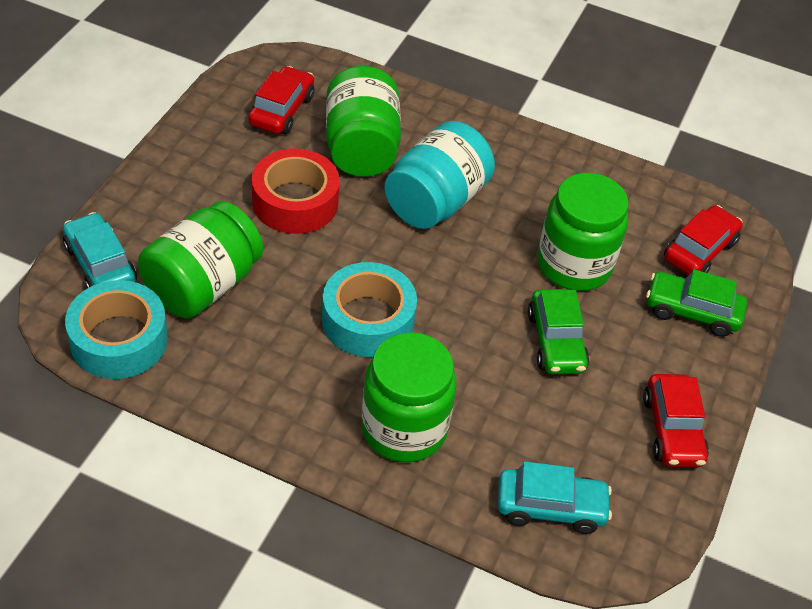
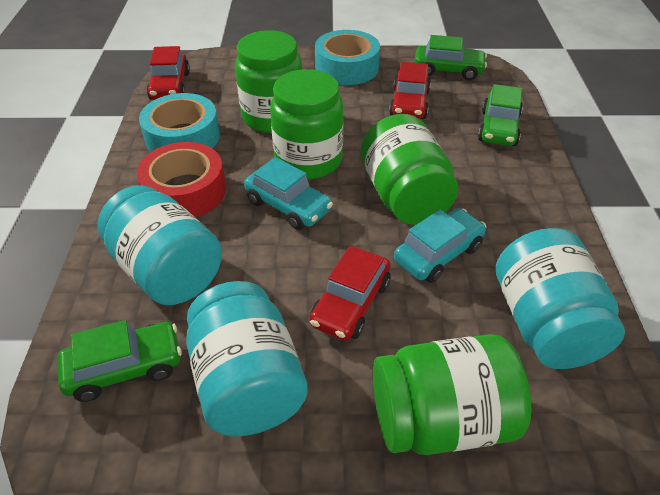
green car: 2 -> 3
turquoise jar: 1 -> 3

